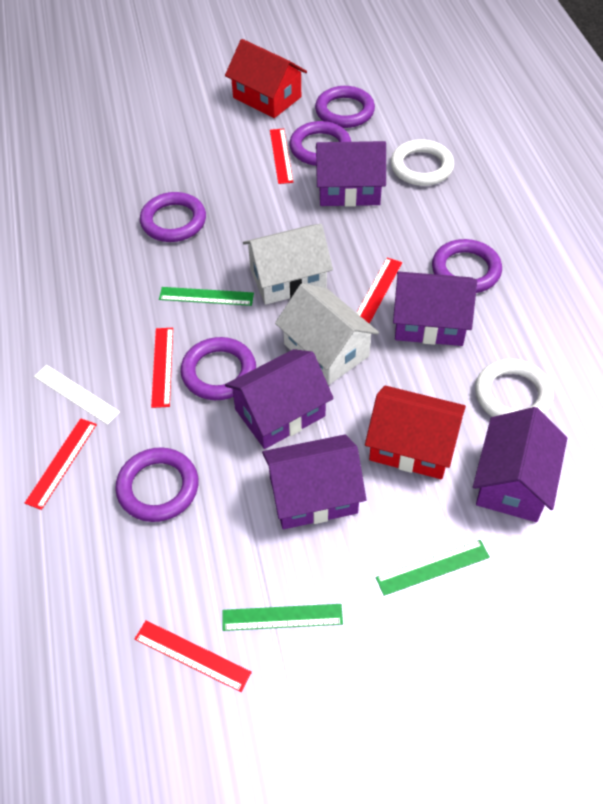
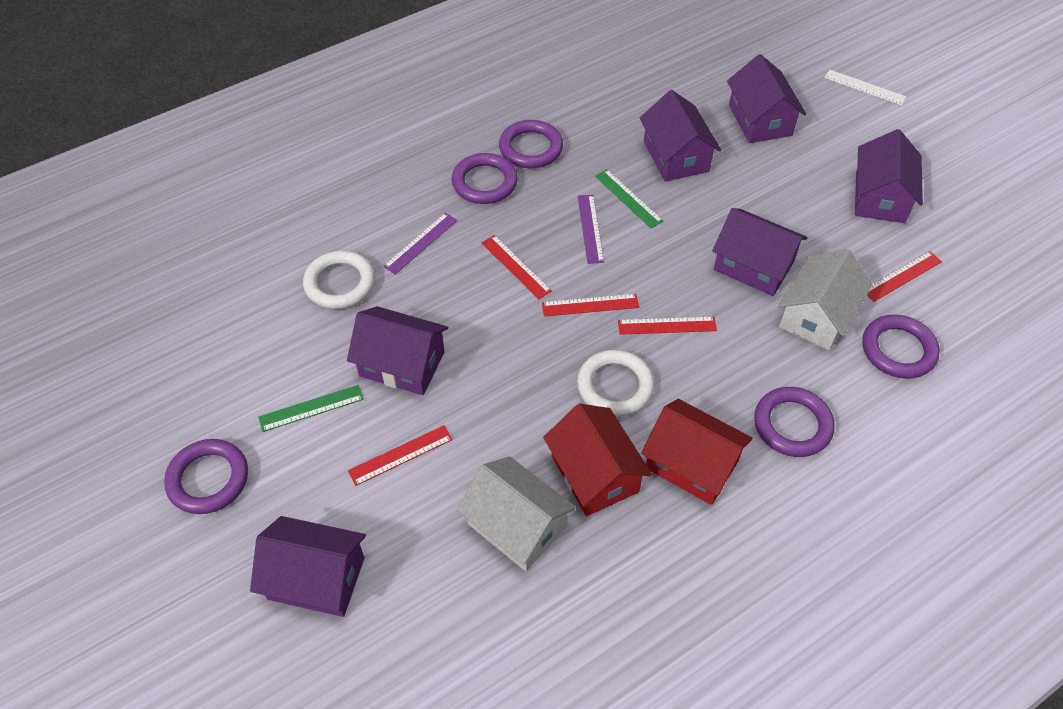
green ruler: 3 -> 2
purple house: 5 -> 6
purple ring: 6 -> 5
purple ruler: 0 -> 2

